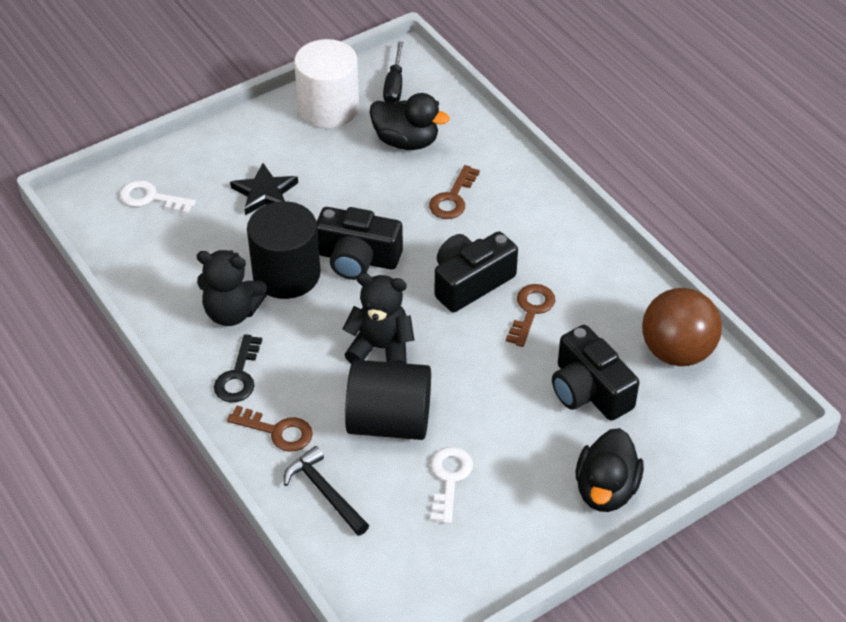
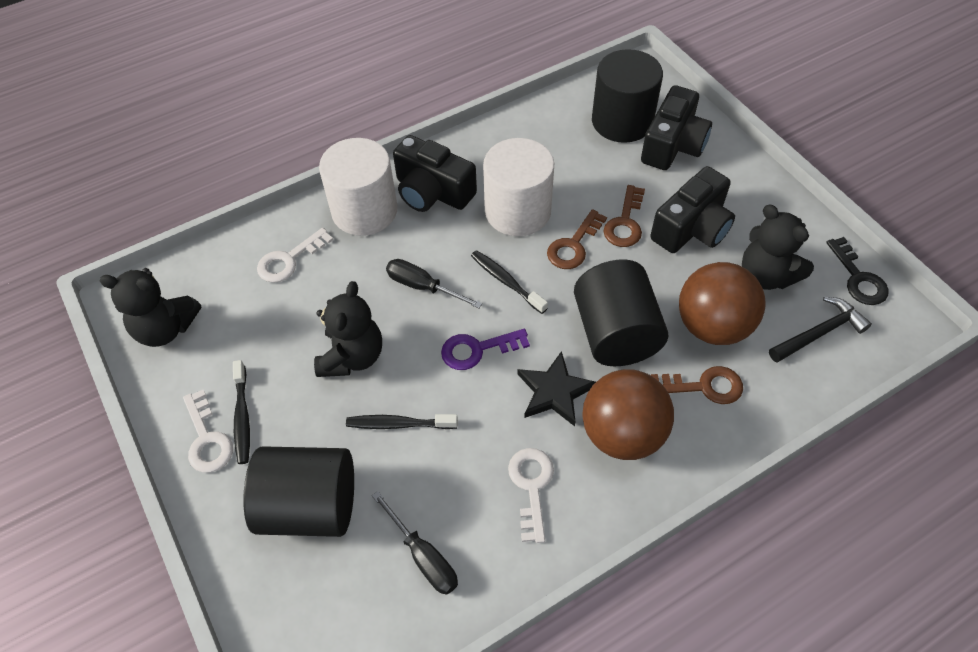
black cylinder: 2 -> 3
black duck: 2 -> 0
black screwdriver: 1 -> 2
black teddy bear: 2 -> 3
black toothbrush: 0 -> 3
brown ball: 1 -> 2
purple key: 0 -> 1
white cylinder: 1 -> 2
white key: 2 -> 3

